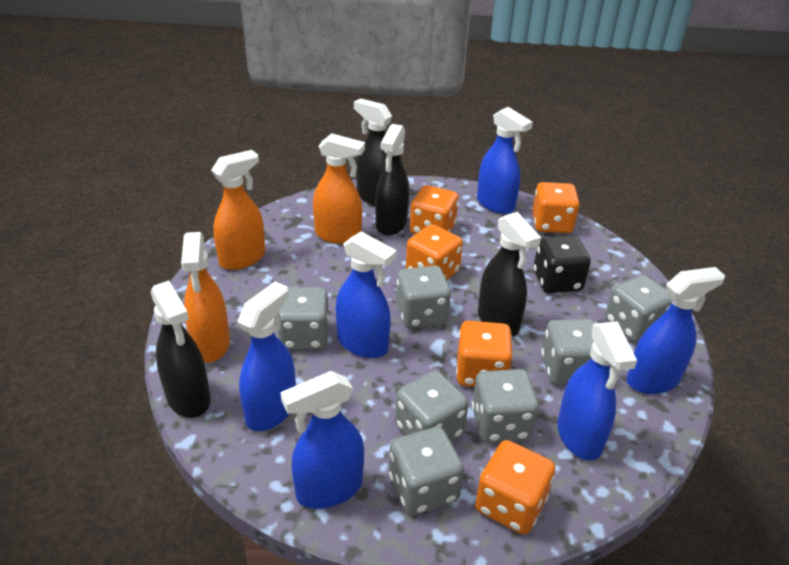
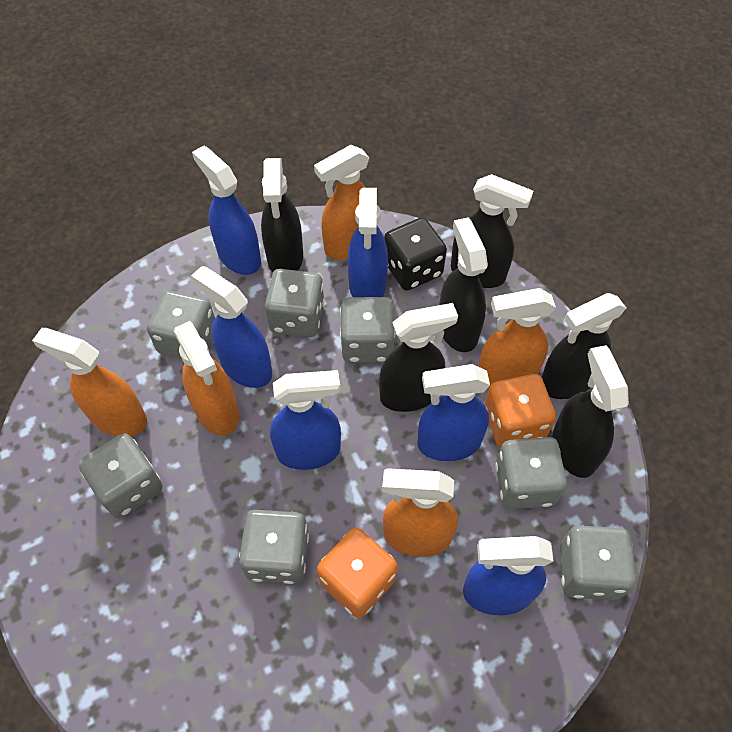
black spray bottle: 4 -> 6
orange dice: 5 -> 2
orange spray bottle: 3 -> 5

